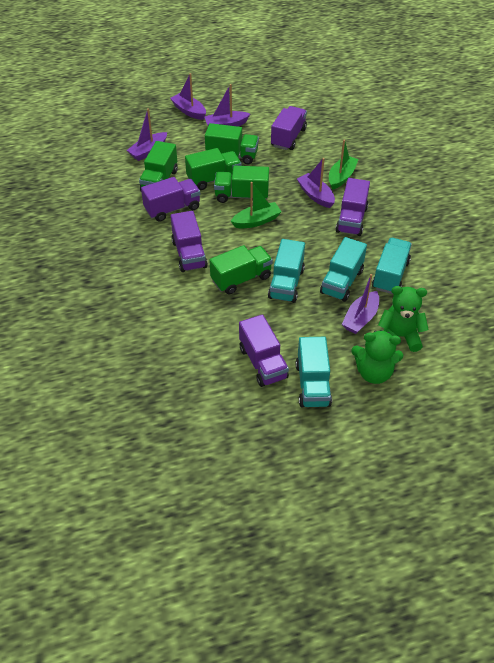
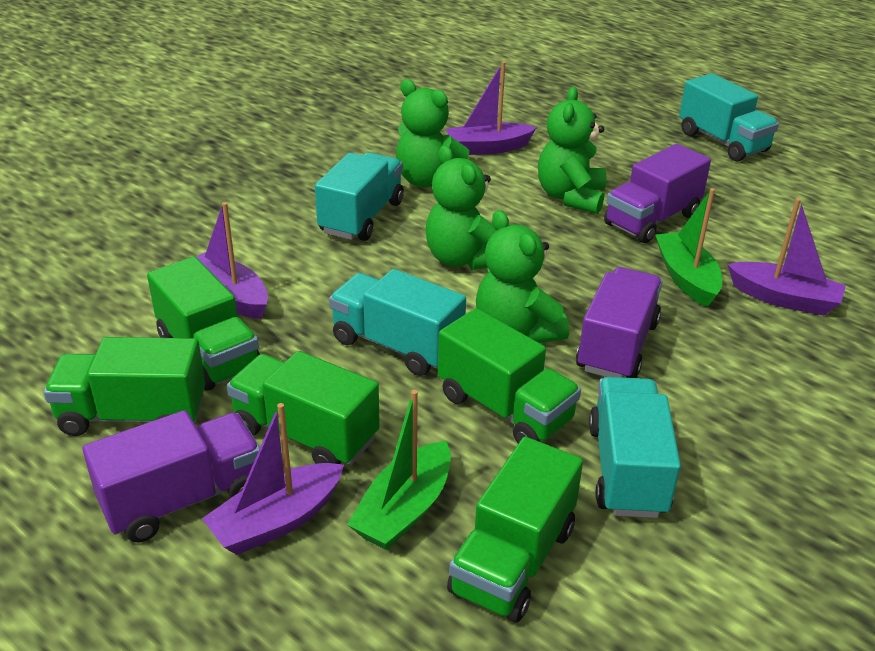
green teddy bear: 2 -> 4
purple boat: 5 -> 4
purple truck: 5 -> 3

